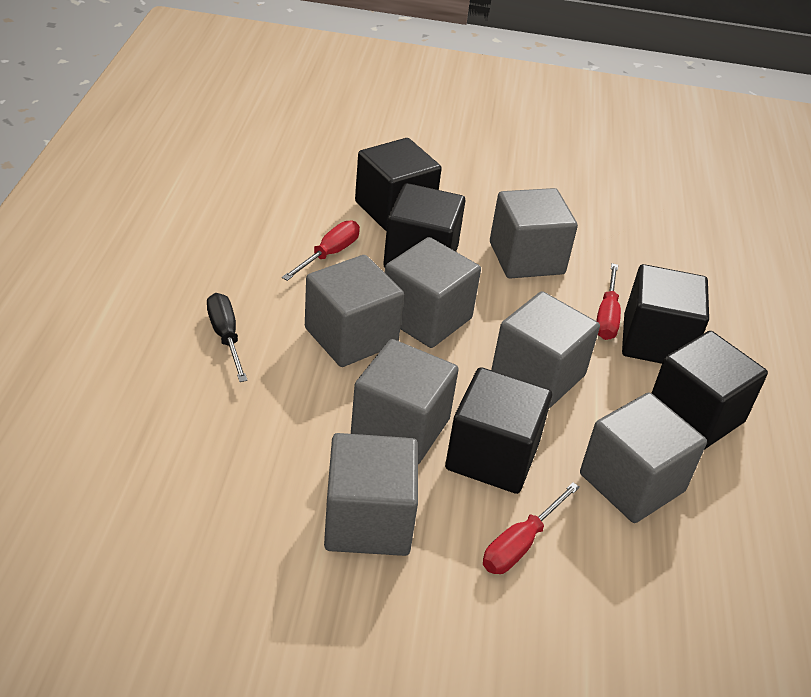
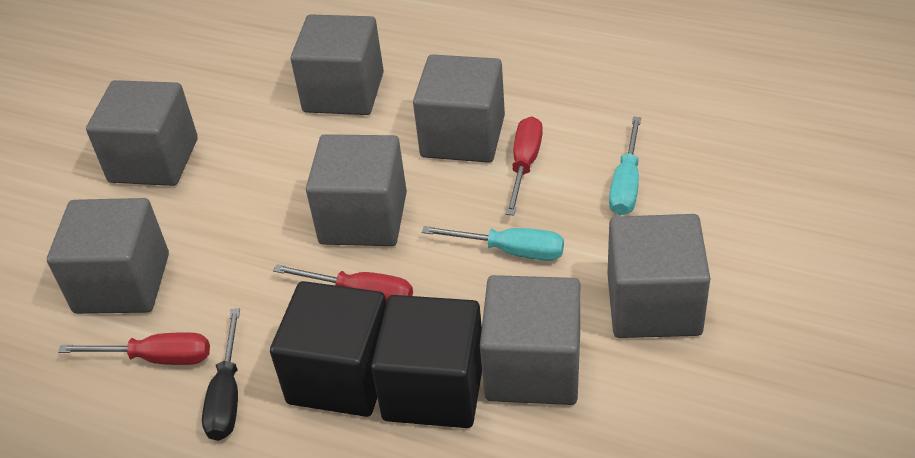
black cube: 5 -> 2
turquoise screwdriver: 0 -> 2

